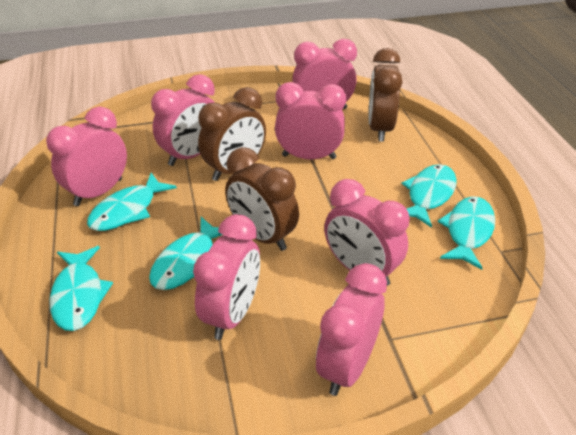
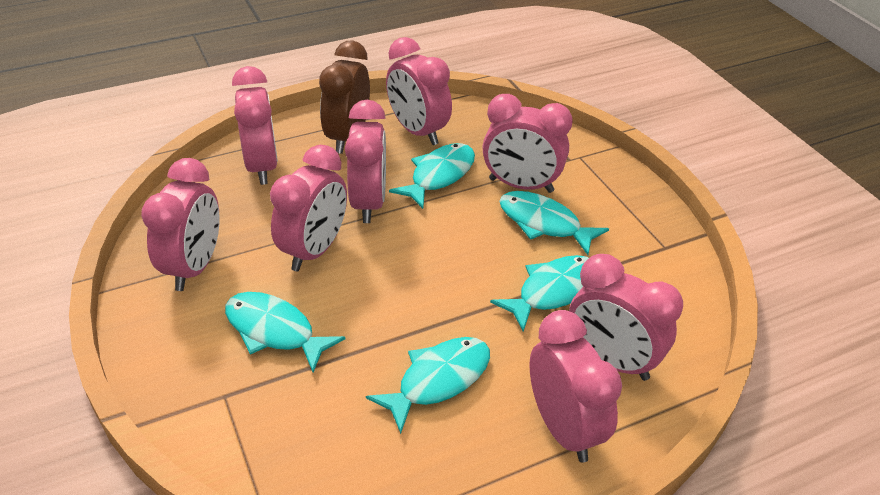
brown clock: 3 -> 1
pink clock: 7 -> 8

